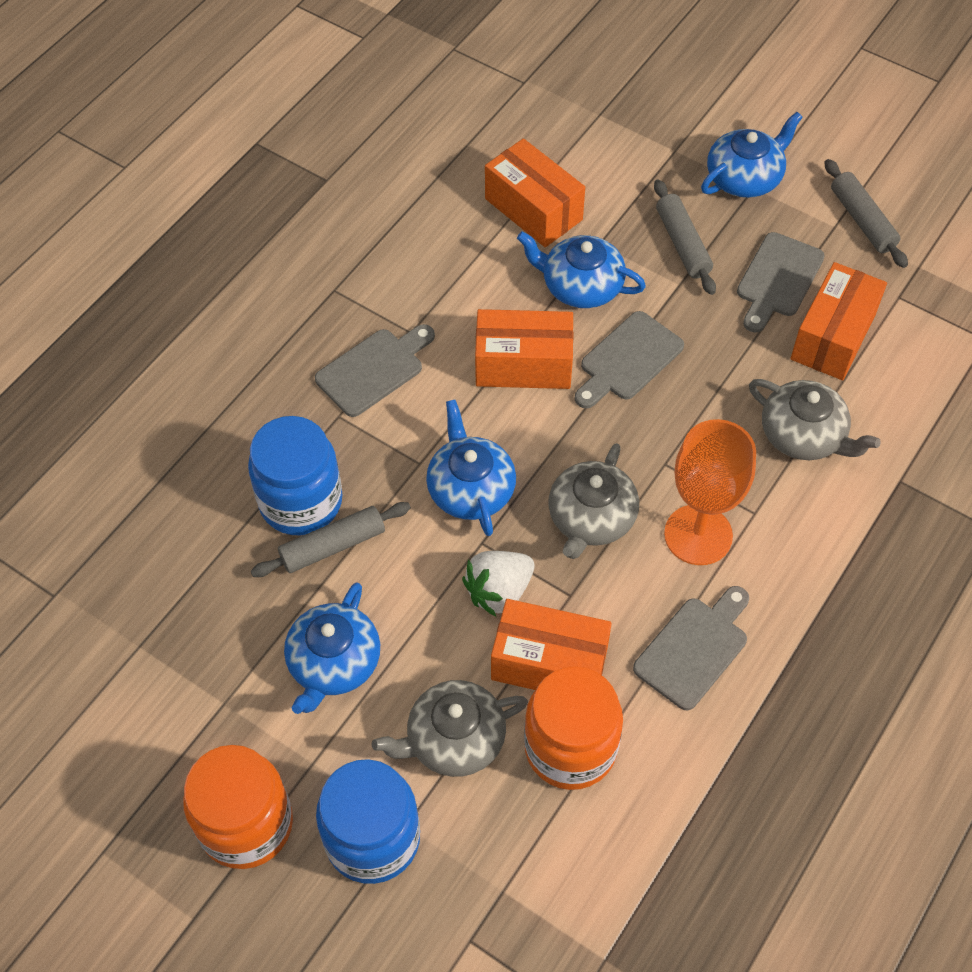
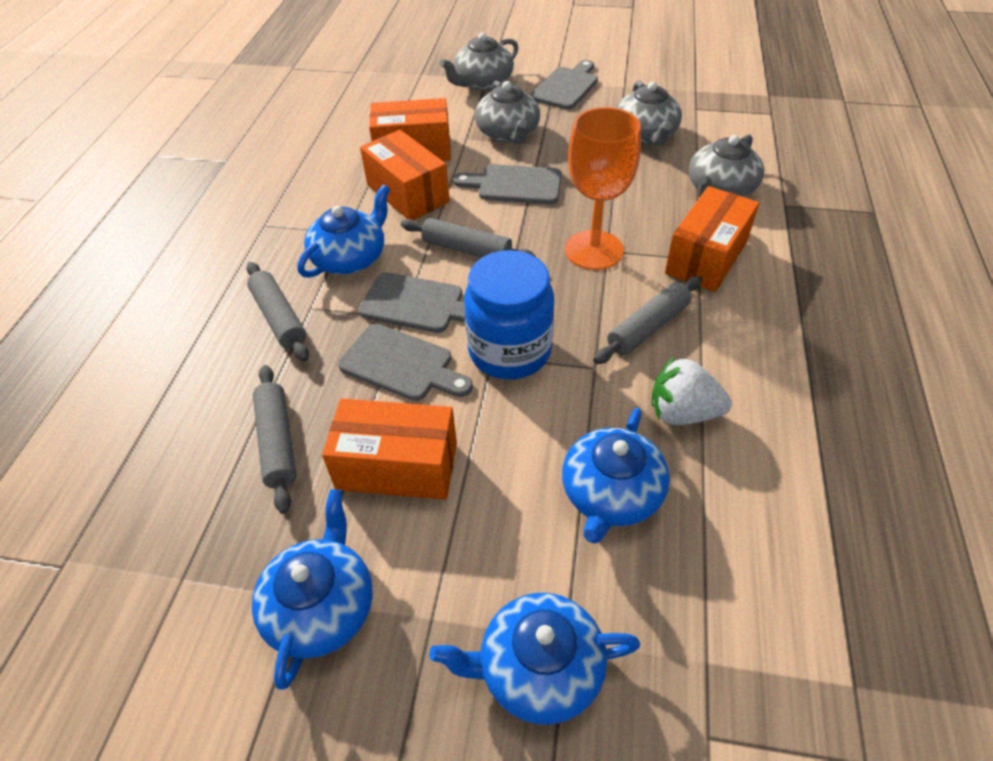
blue jar: 2 -> 1
grey rolling pin: 3 -> 4
grey teapot: 3 -> 4
orange jar: 2 -> 0

